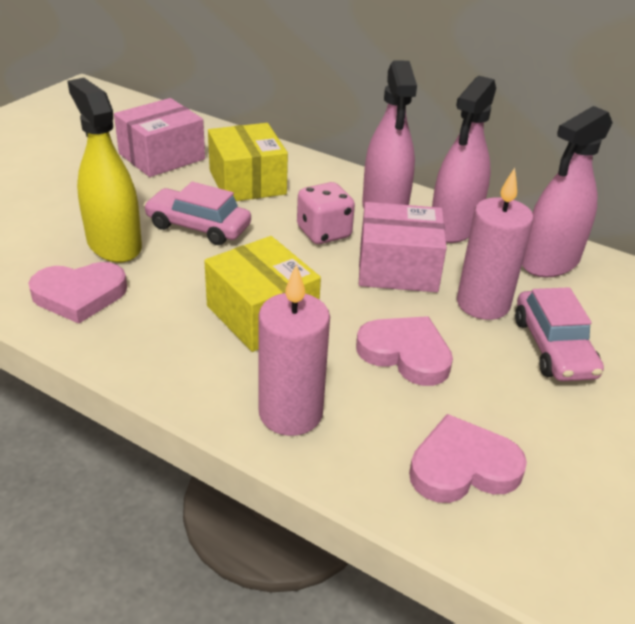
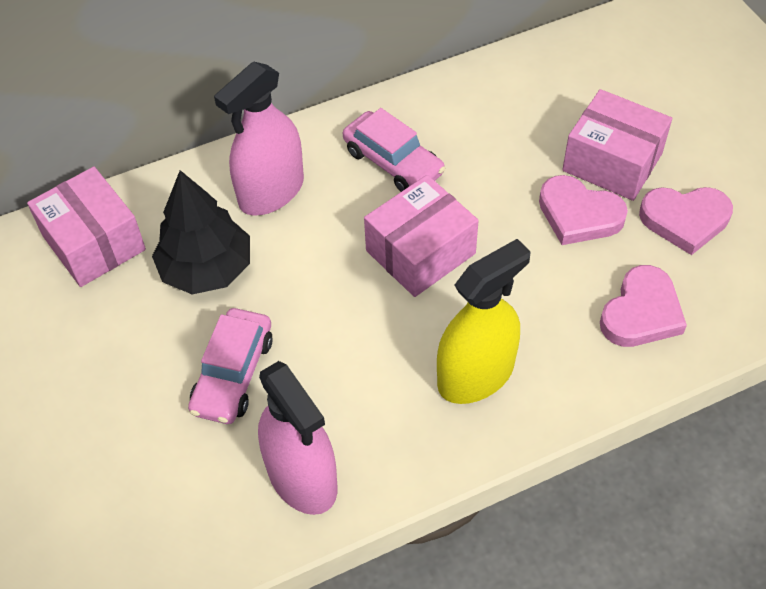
black tree: 0 -> 1
pink box: 2 -> 3
pink candle: 2 -> 0
pink dice: 1 -> 0
pink spray bottle: 3 -> 2
yellow box: 2 -> 0

